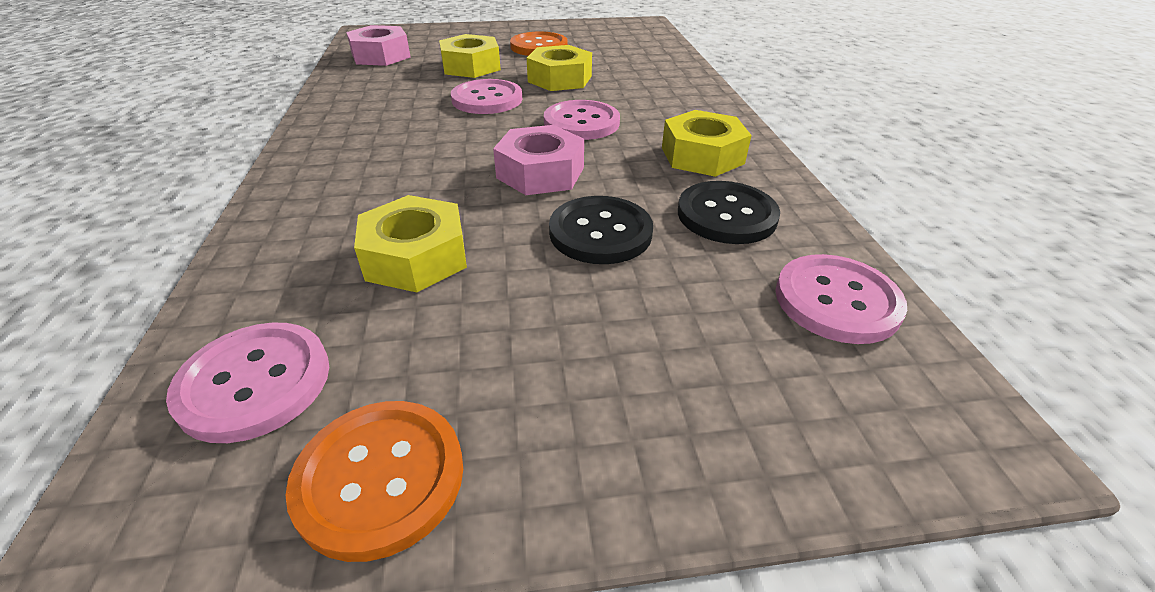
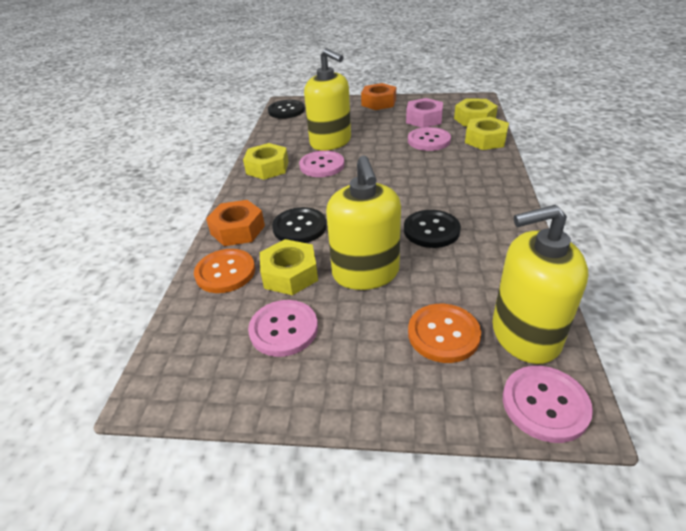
black button: 2 -> 3
orange nut: 0 -> 2
pink nut: 2 -> 1
yellow soap dispenser: 0 -> 3

